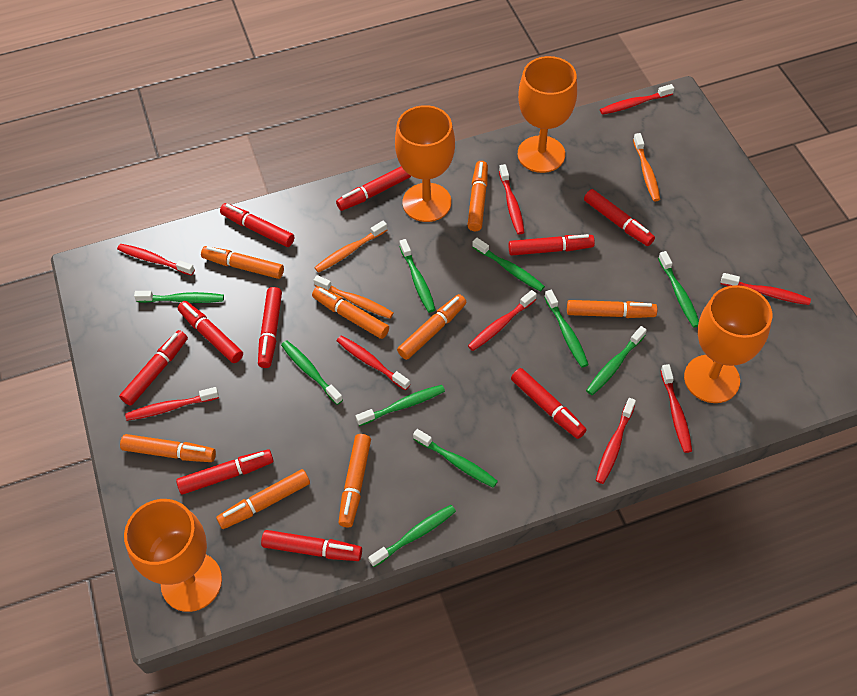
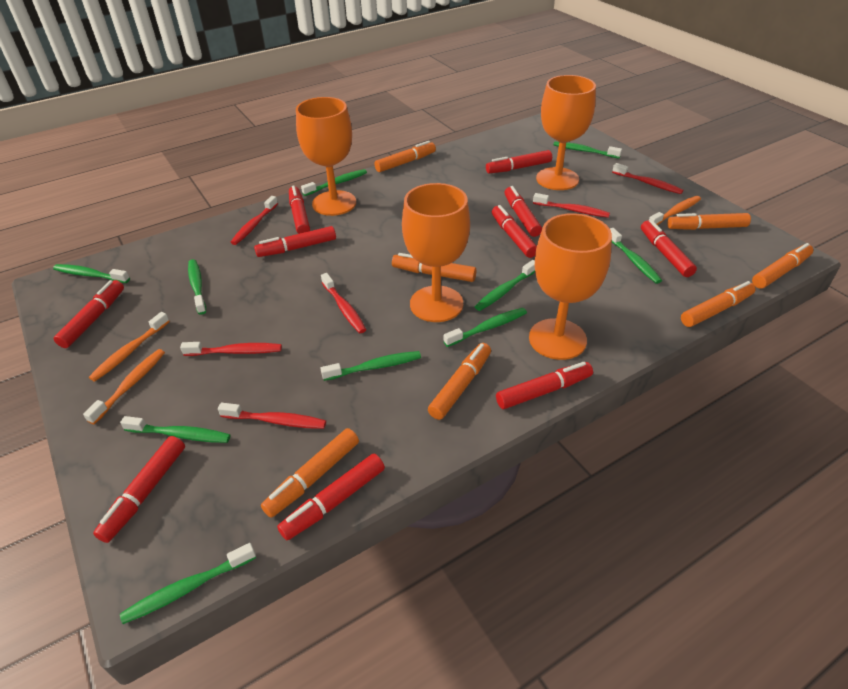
orange marker: 8 -> 7
red toothbrush: 9 -> 6

